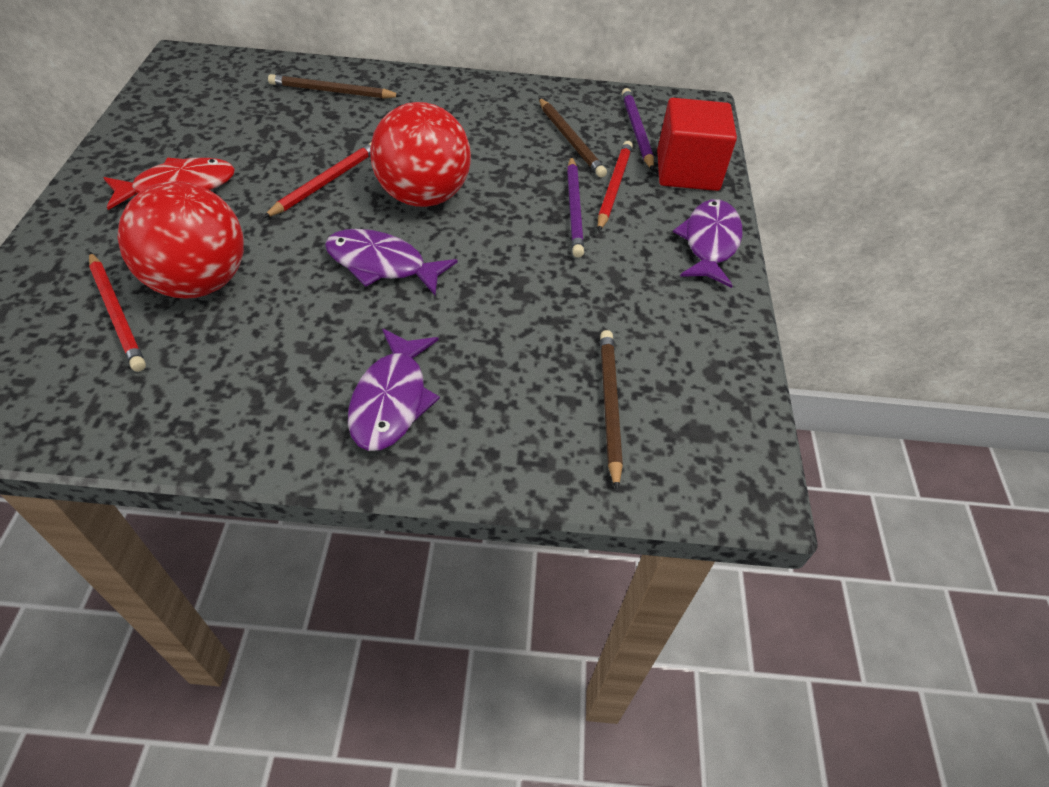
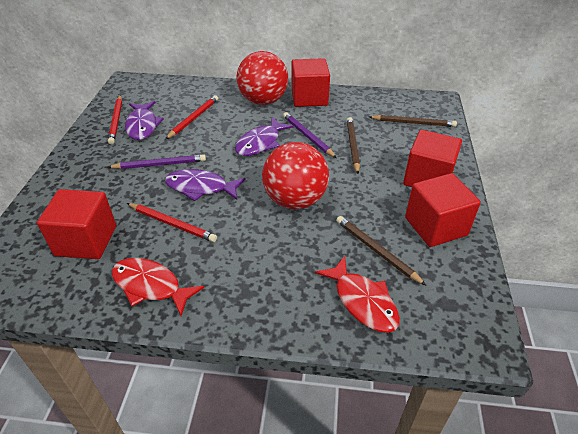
red cube: 1 -> 4
red fish: 1 -> 2

